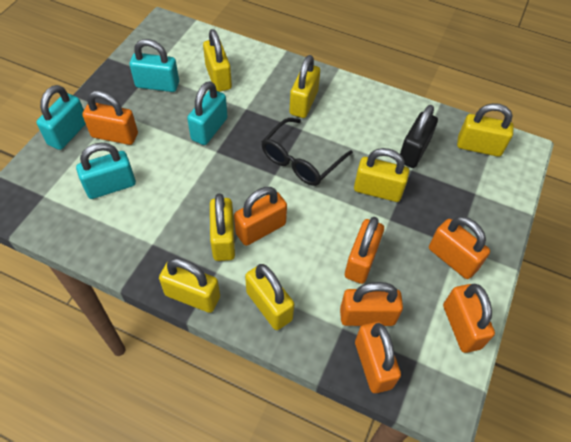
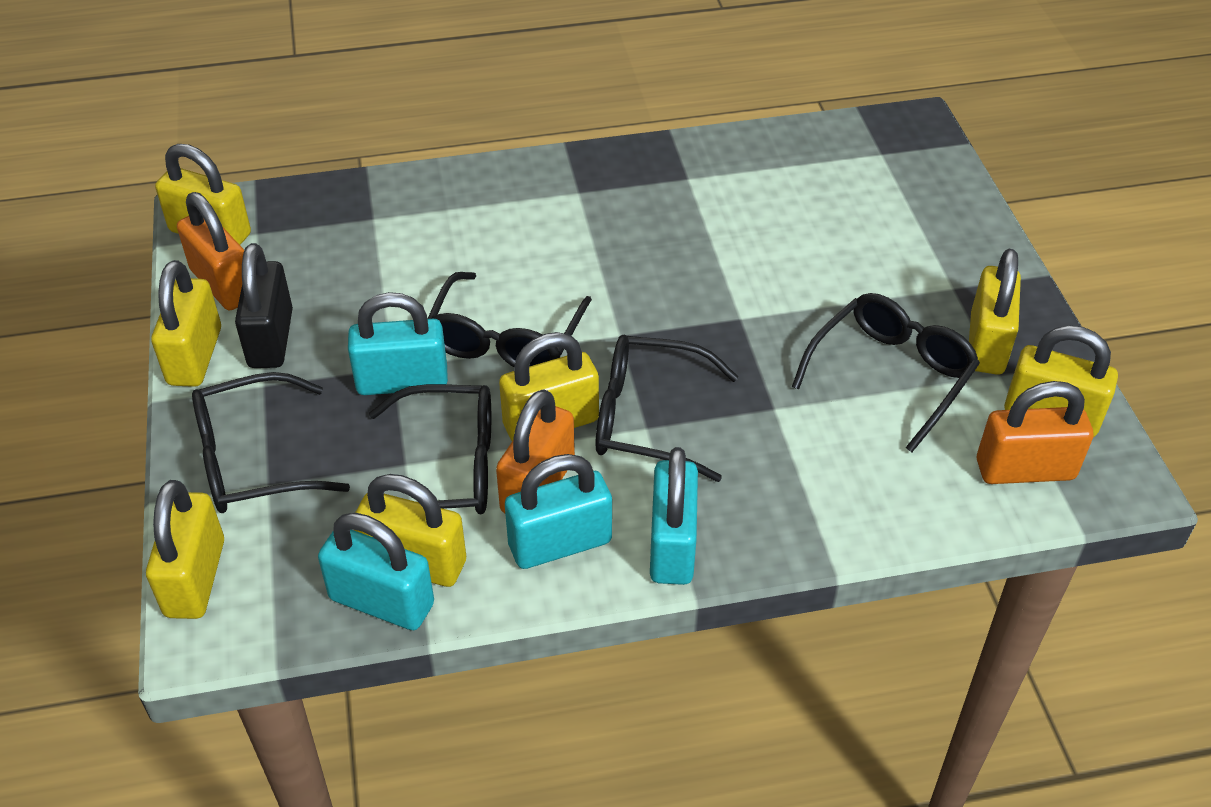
black glasses: 1 -> 5
orange padlock: 7 -> 3

